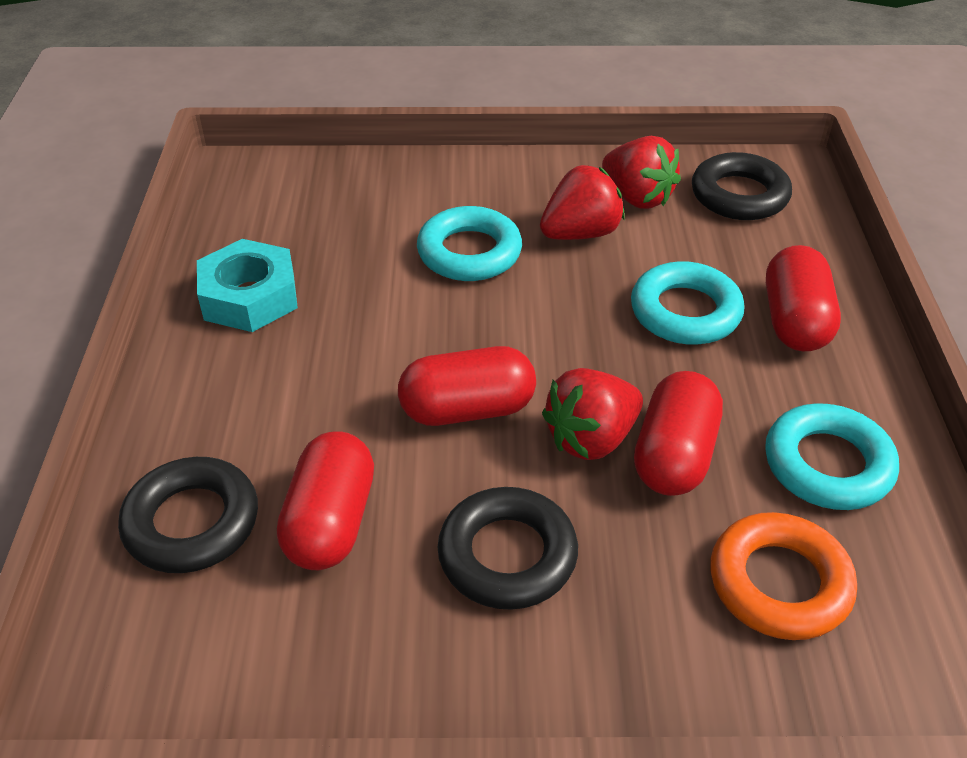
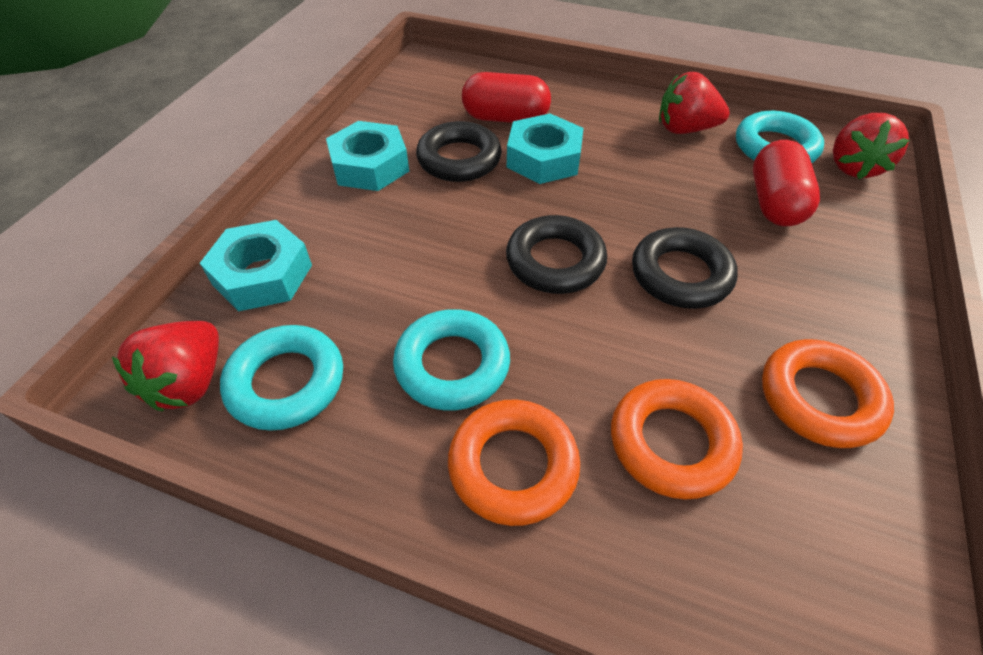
orange ring: 1 -> 3
red capsule: 4 -> 2
turquoise nut: 1 -> 3

